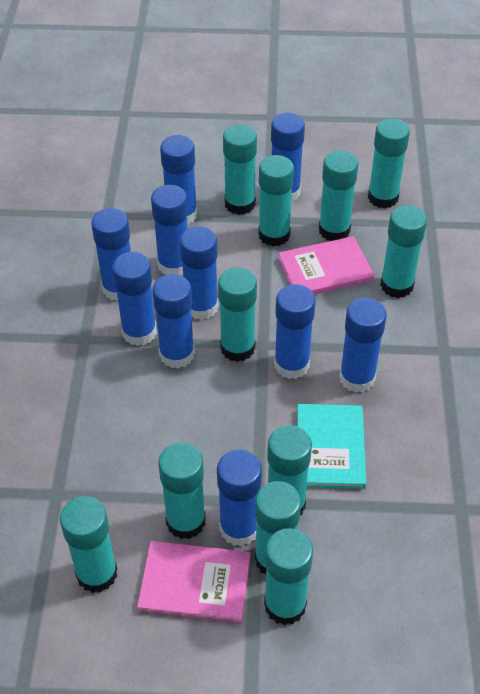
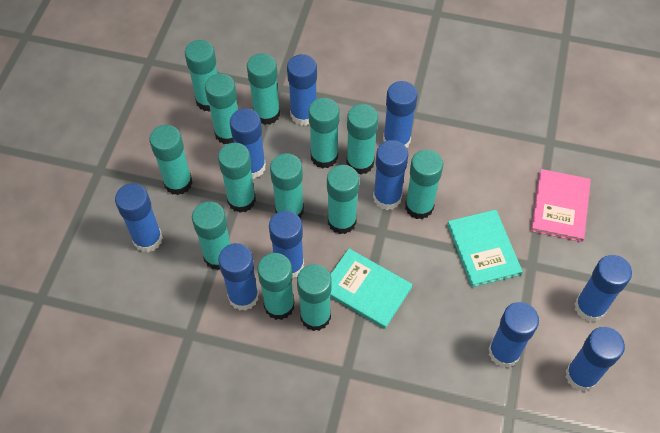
pink book: 2 -> 1
turquoise book: 1 -> 2
turquoise glue stick: 11 -> 13

